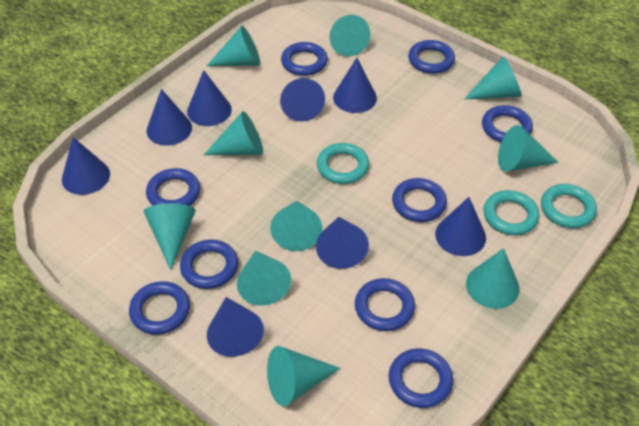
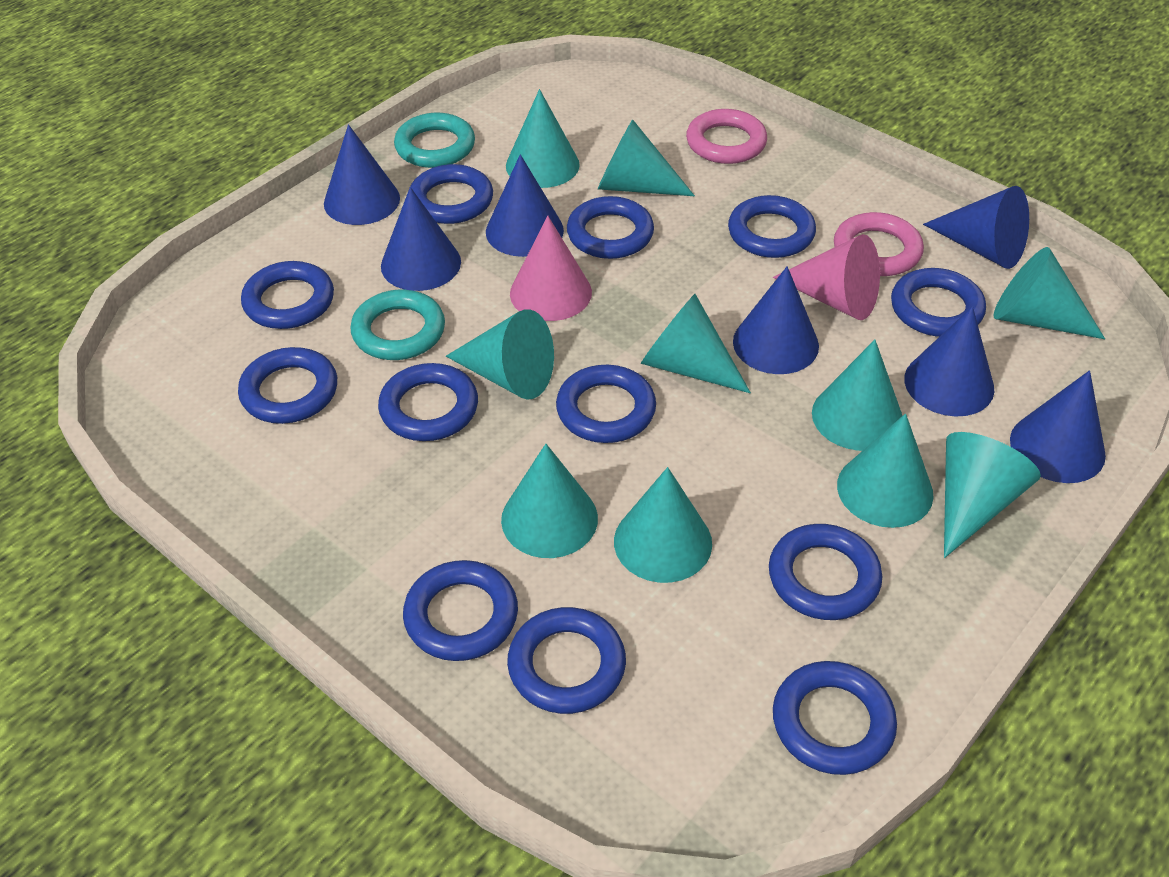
blue cone: 8 -> 7
blue ring: 9 -> 12
pink cone: 0 -> 2
pink ring: 0 -> 2
turquoise ring: 3 -> 2

